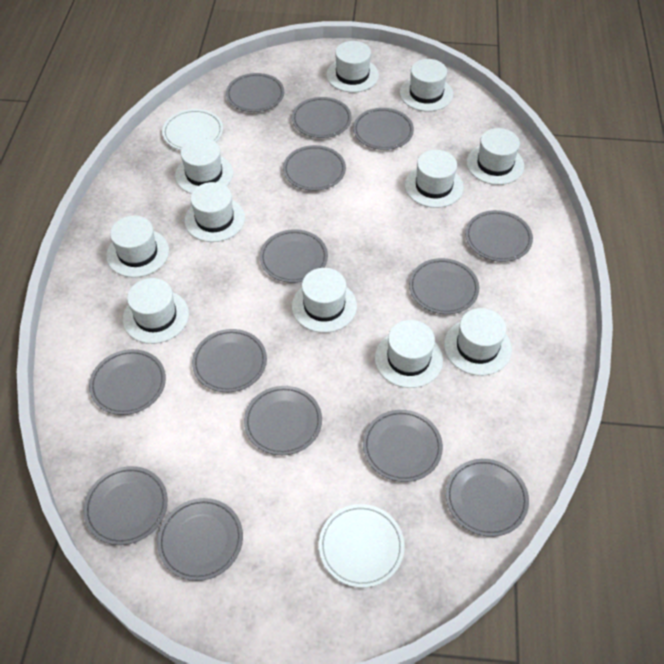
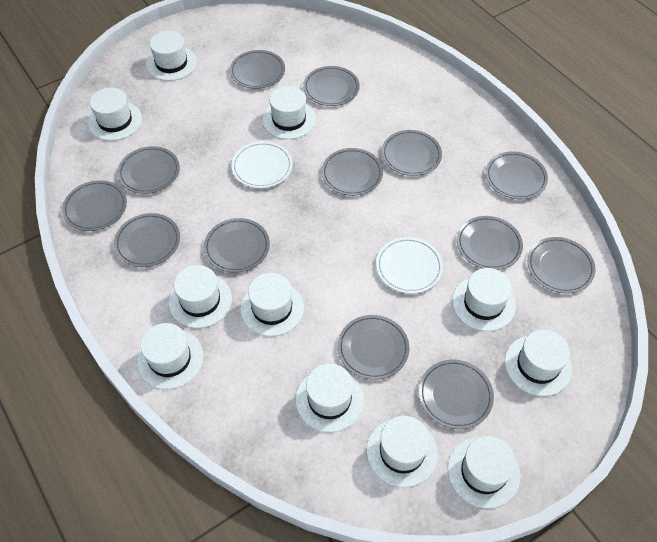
grey plate: 14 -> 13

